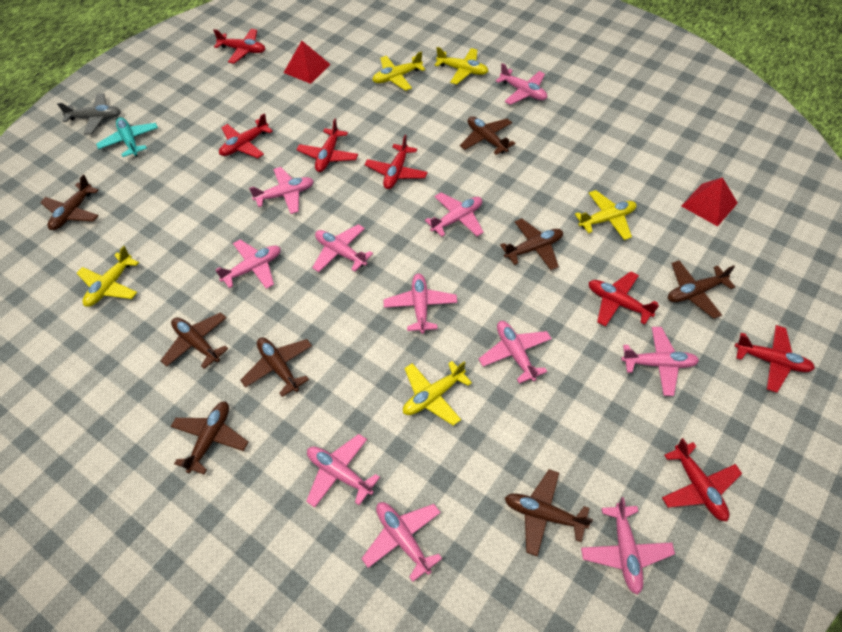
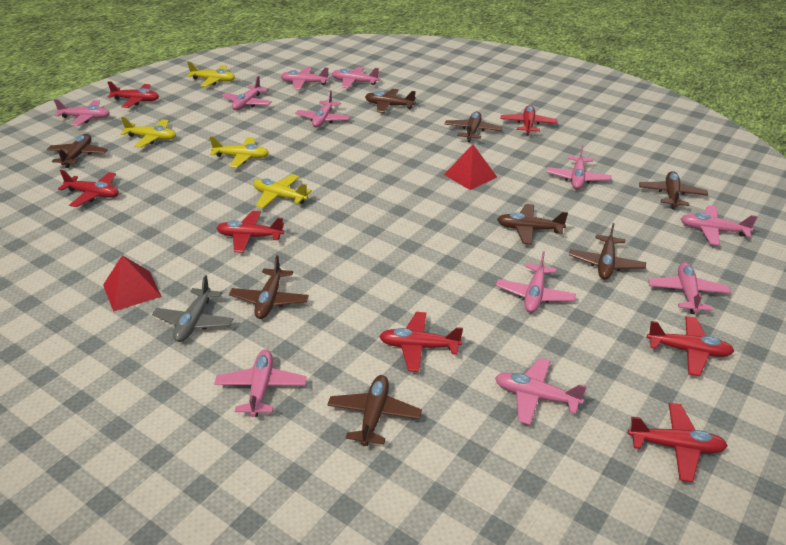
turquoise plane: 1 -> 0
yellow plane: 5 -> 4

